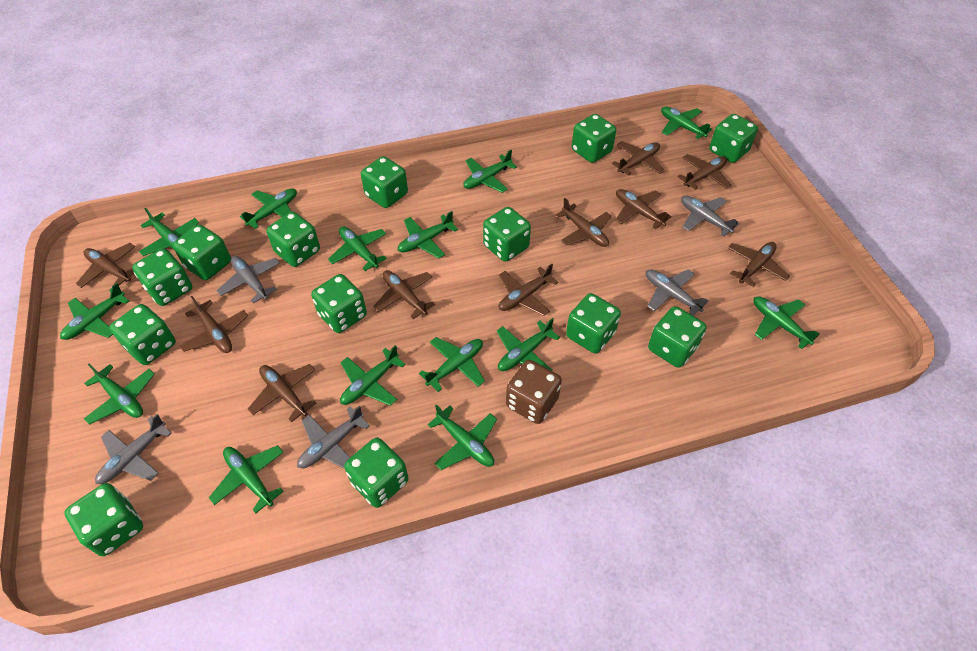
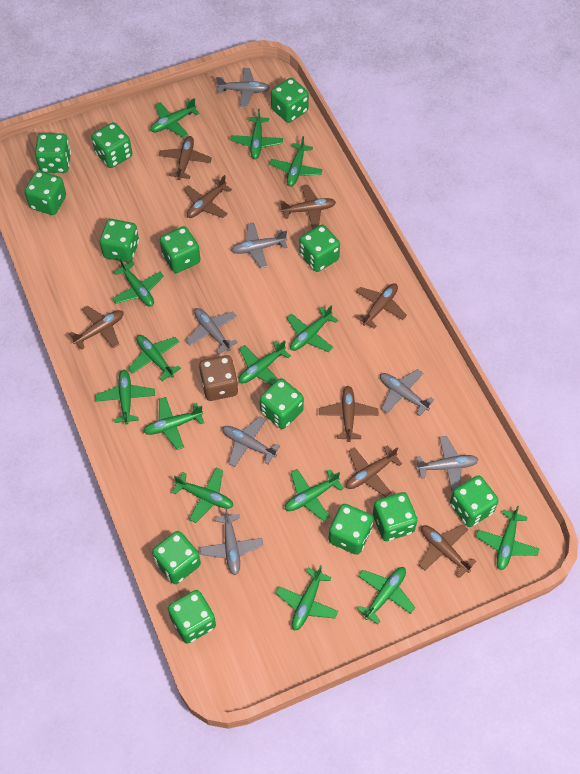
brown plane: 10 -> 8
grey plane: 5 -> 7

